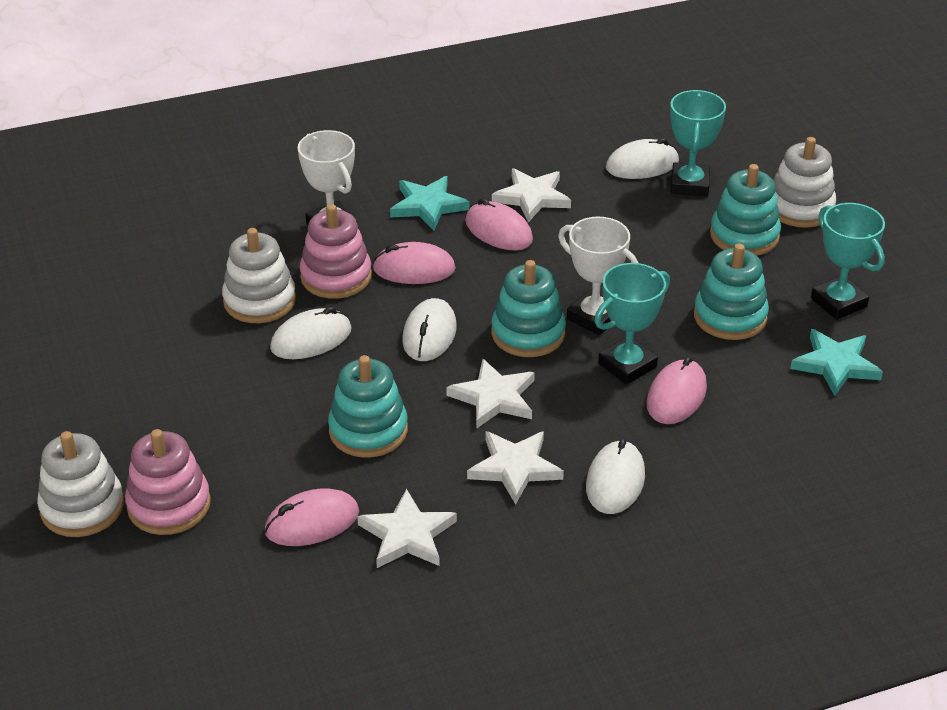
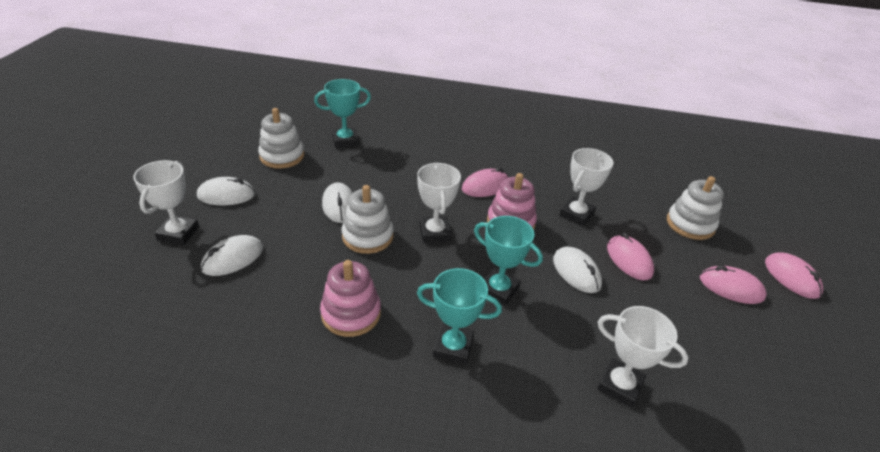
turquoise stacking toy: 4 -> 0
turquoise star: 2 -> 0
white star: 4 -> 0
white trophy: 2 -> 4

